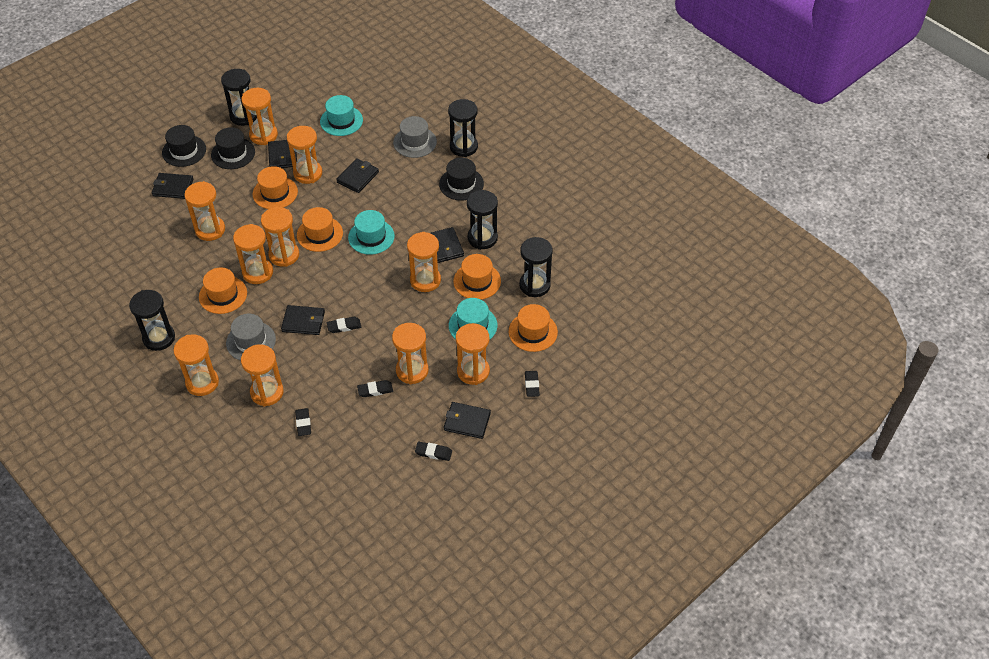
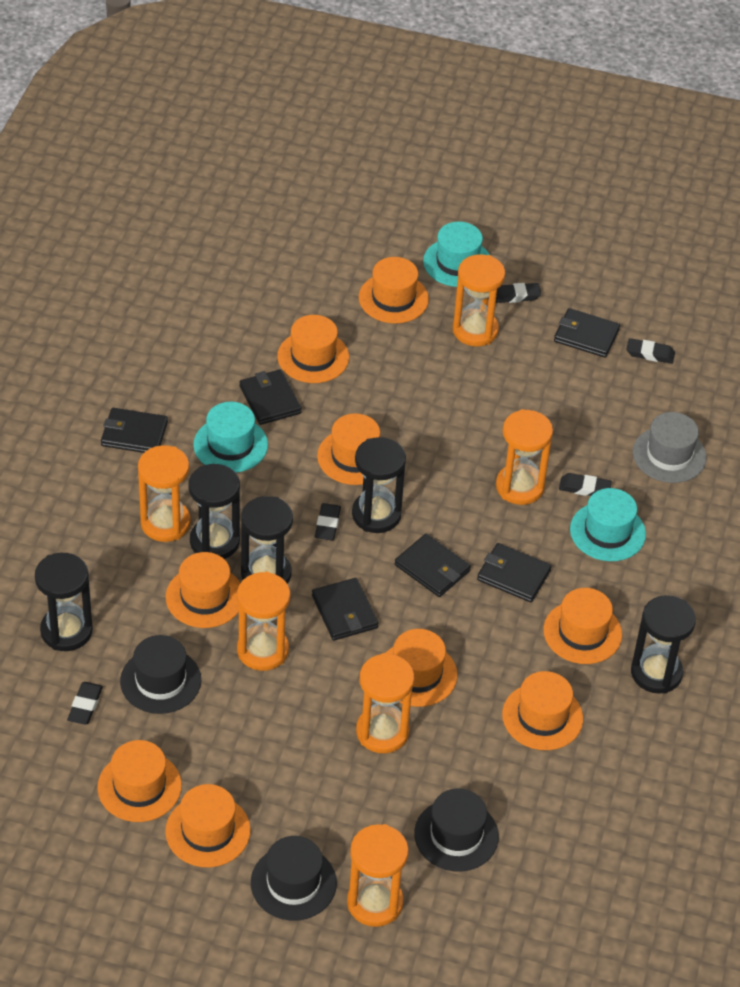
grey hat: 2 -> 1
orange hat: 5 -> 9
orange hourglass: 10 -> 6

